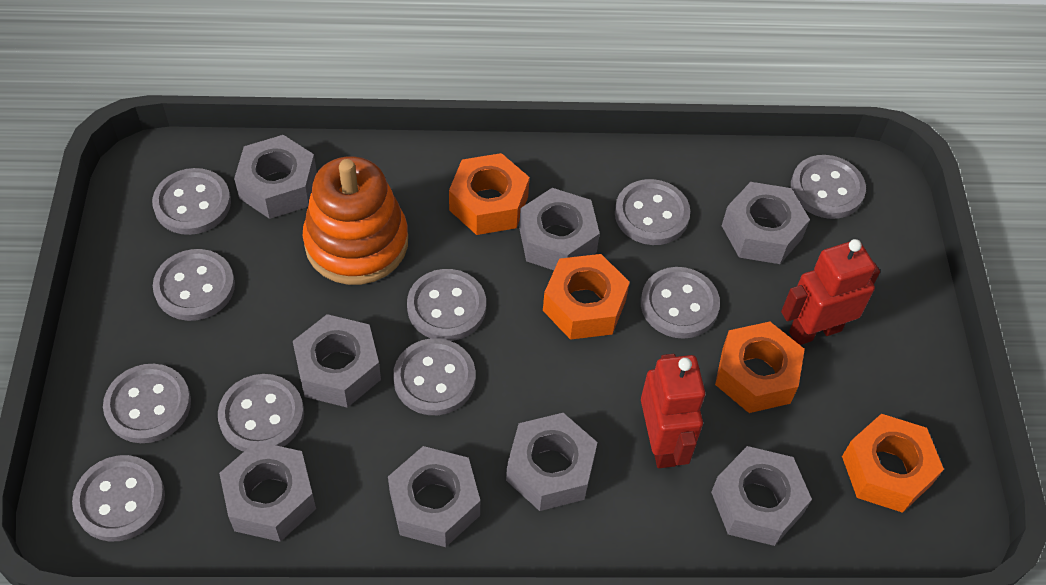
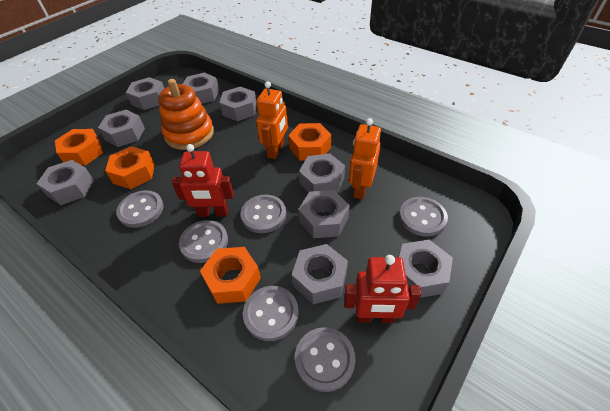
grey button: 10 -> 6
grey nut: 8 -> 9
orange robot: 0 -> 2

